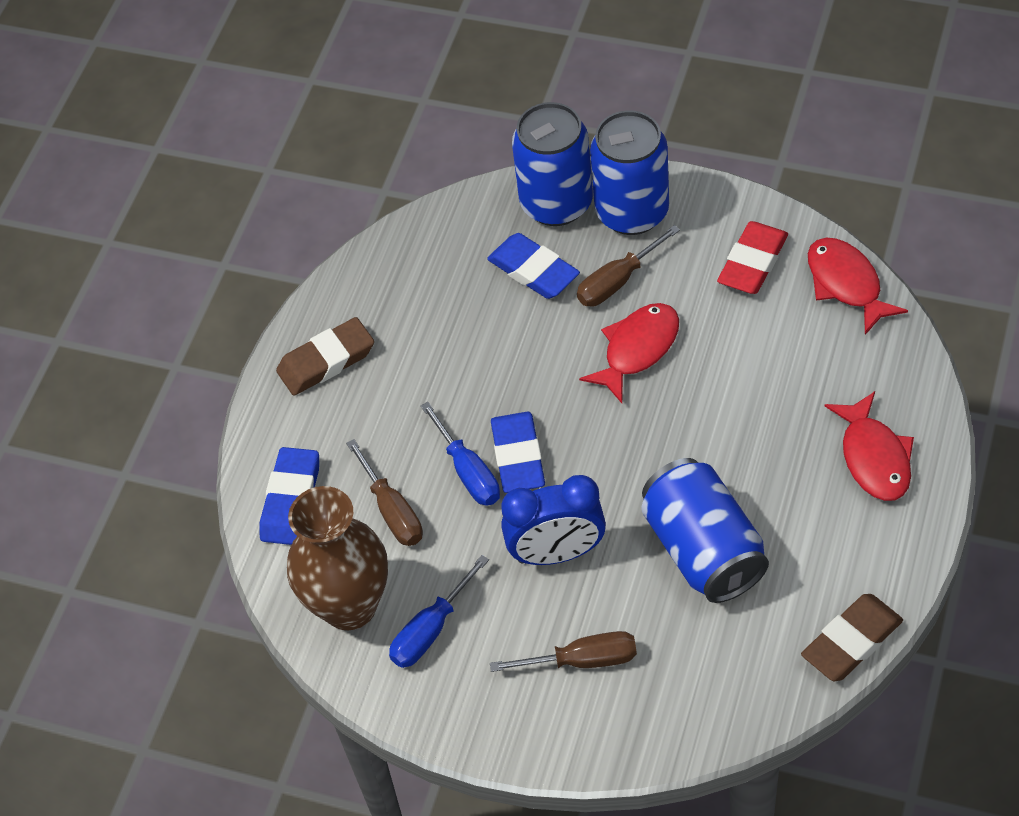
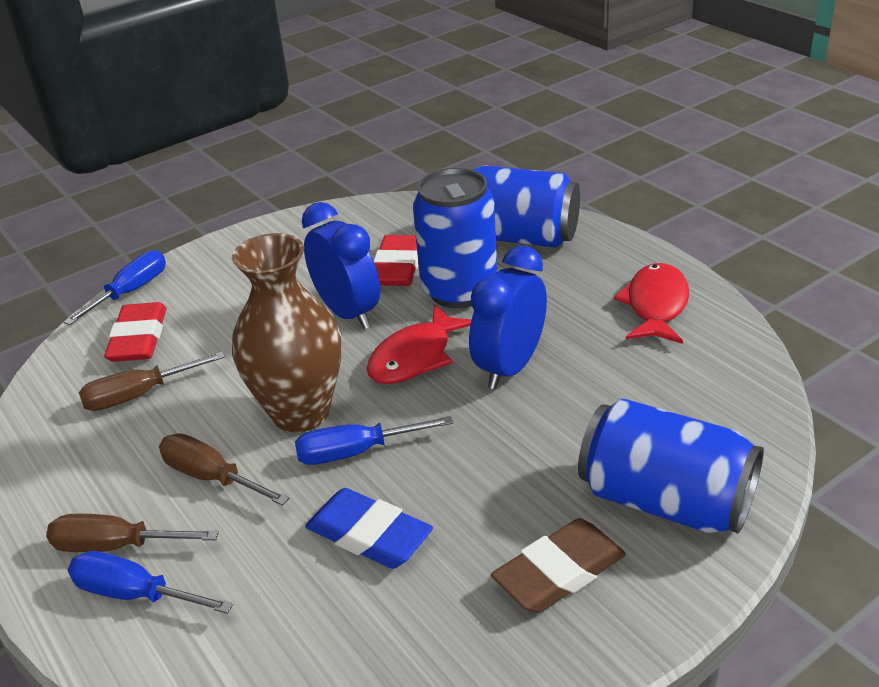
blue clock: 1 -> 2
blue eraser: 3 -> 1
blue screwdriver: 2 -> 3
brown eraser: 2 -> 1
red eraser: 1 -> 2
red fish: 3 -> 2

